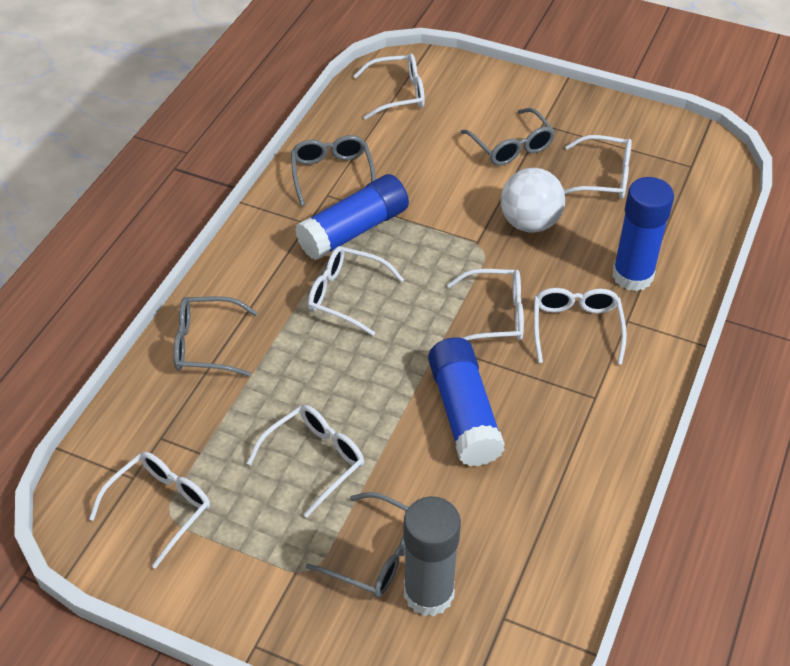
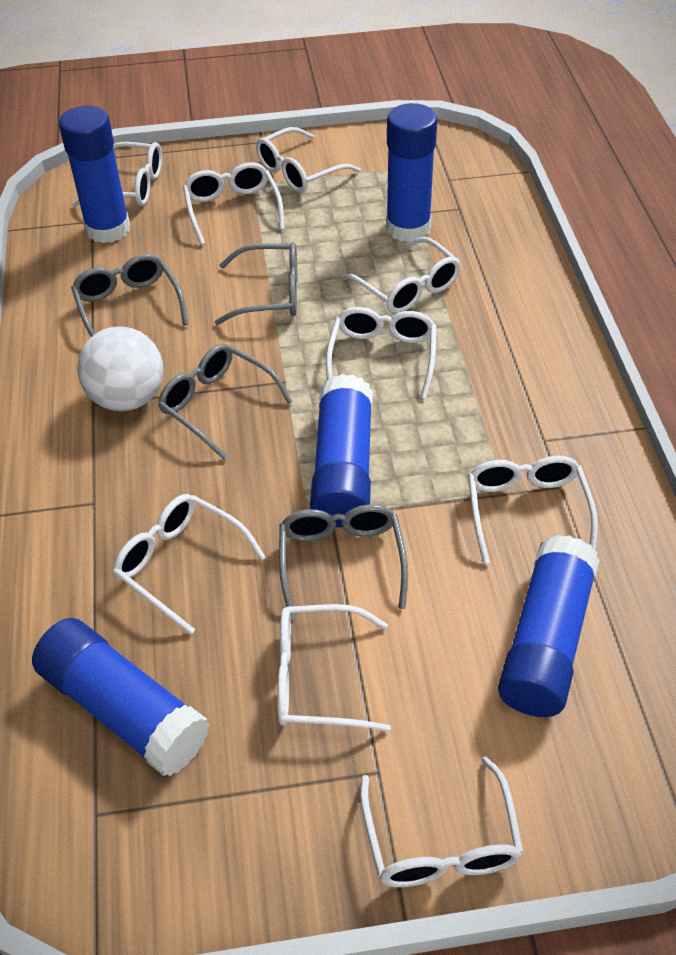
blue glue stick: 3 -> 5
grey glue stick: 1 -> 0
white glasses: 7 -> 9

